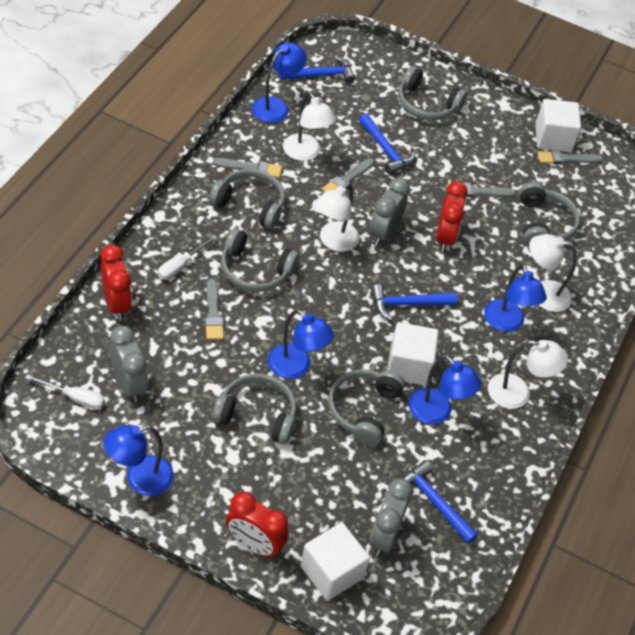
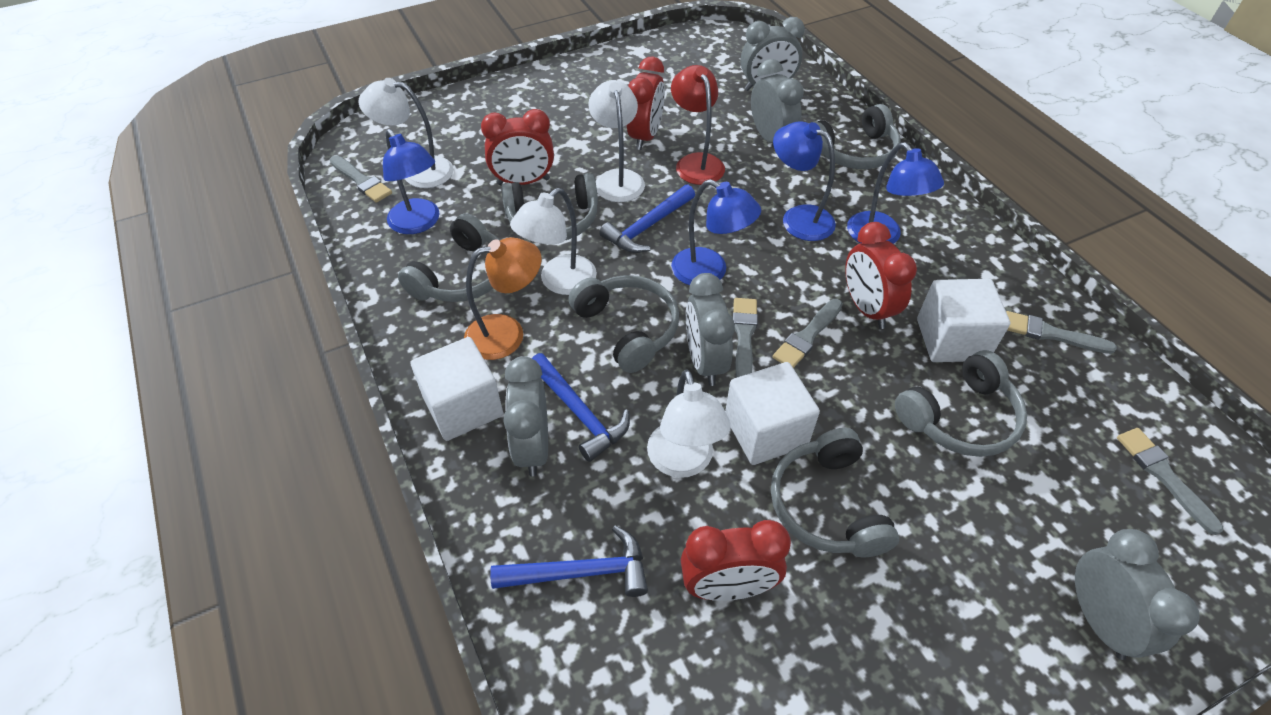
blue hammer: 4 -> 3
blue lamp: 5 -> 4
grey clock: 3 -> 5
orange lamp: 0 -> 1
red clock: 3 -> 4
red lamp: 0 -> 1
white screwdriver: 2 -> 0

